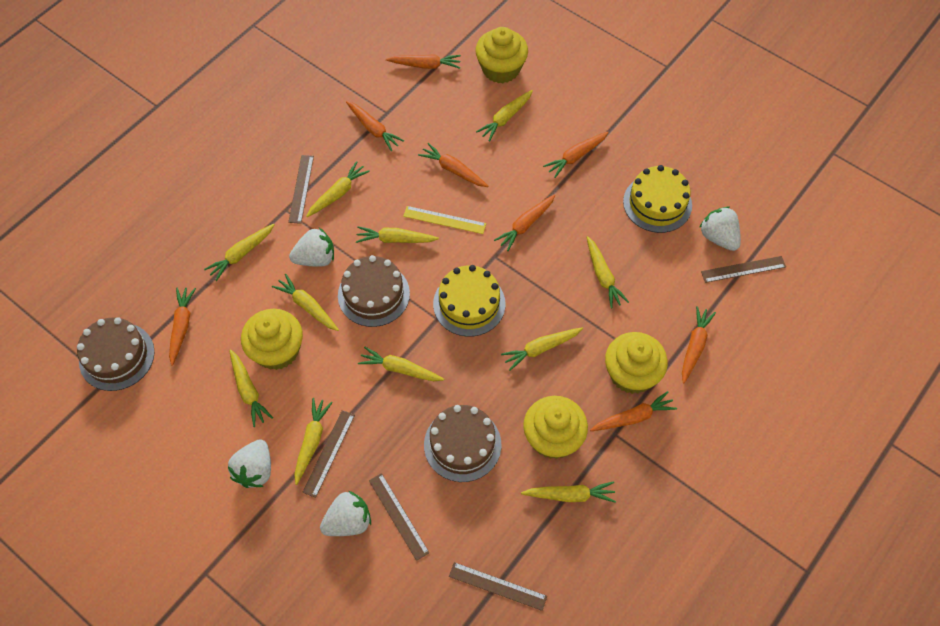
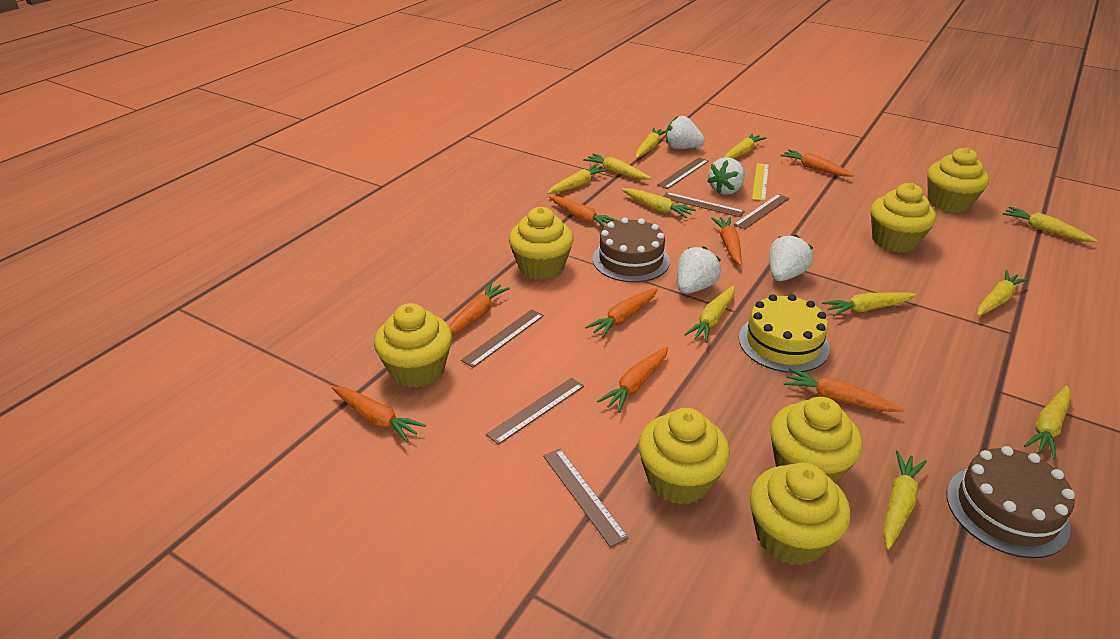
brown cake: 3 -> 2
brown ruler: 5 -> 6
yellow cake: 2 -> 1
yellow cupcake: 4 -> 7

